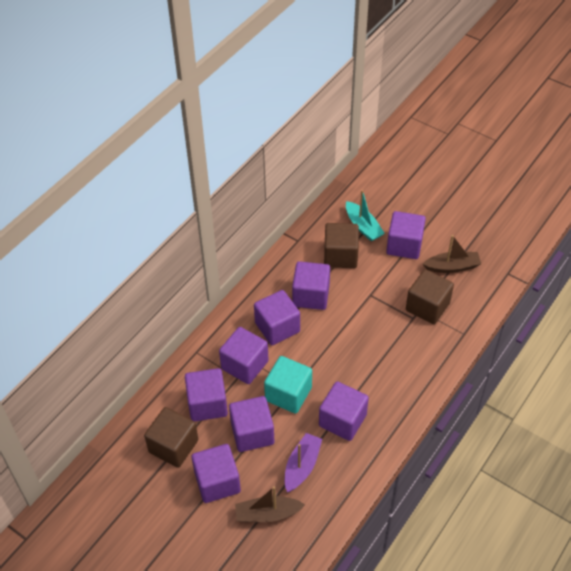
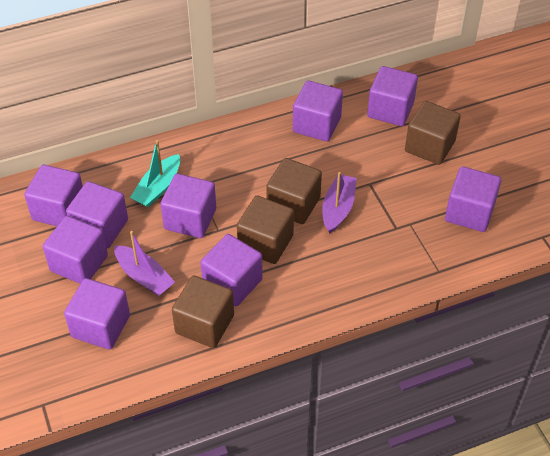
brown boat: 2 -> 0
brown cube: 3 -> 4
purple boat: 1 -> 2
purple cube: 8 -> 9
turquoise cube: 1 -> 0

